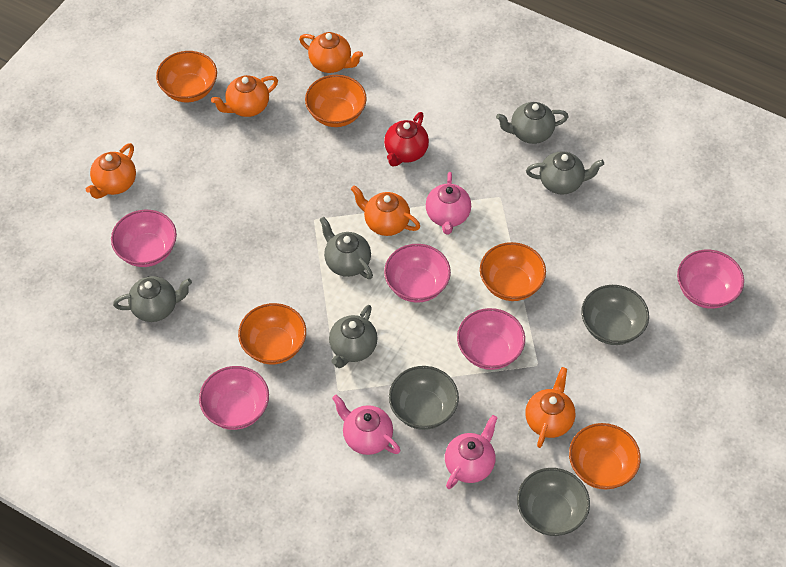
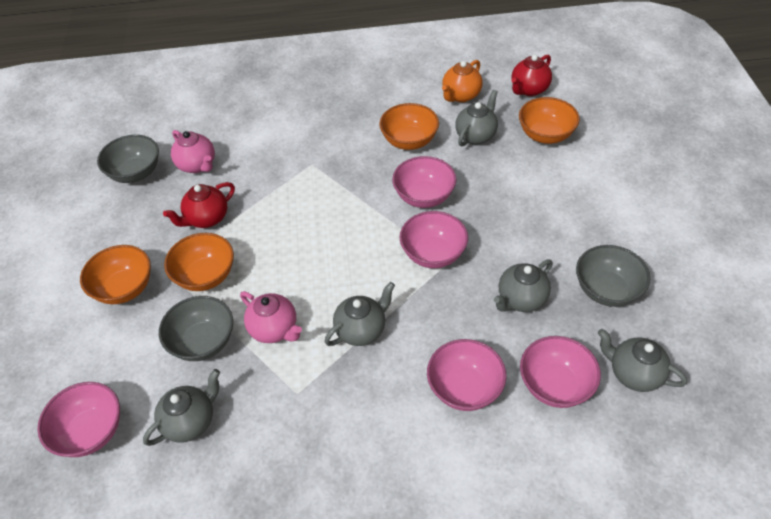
orange bowl: 5 -> 4
orange teapot: 5 -> 1
pink teapot: 3 -> 2
red teapot: 1 -> 2

